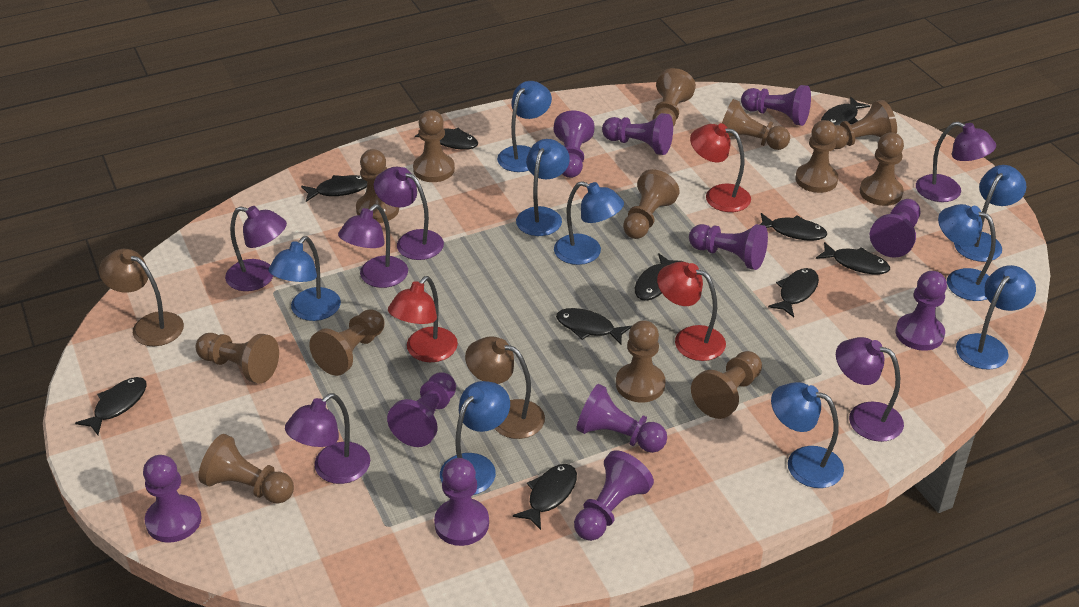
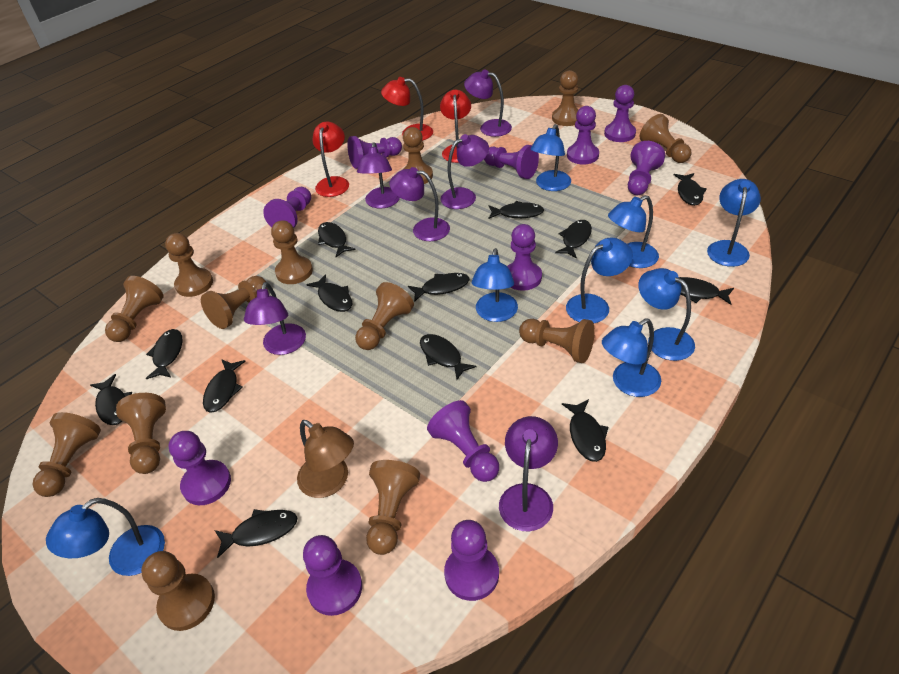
black fish: 10 -> 13
blue lamp: 9 -> 8
brown lamp: 2 -> 1

